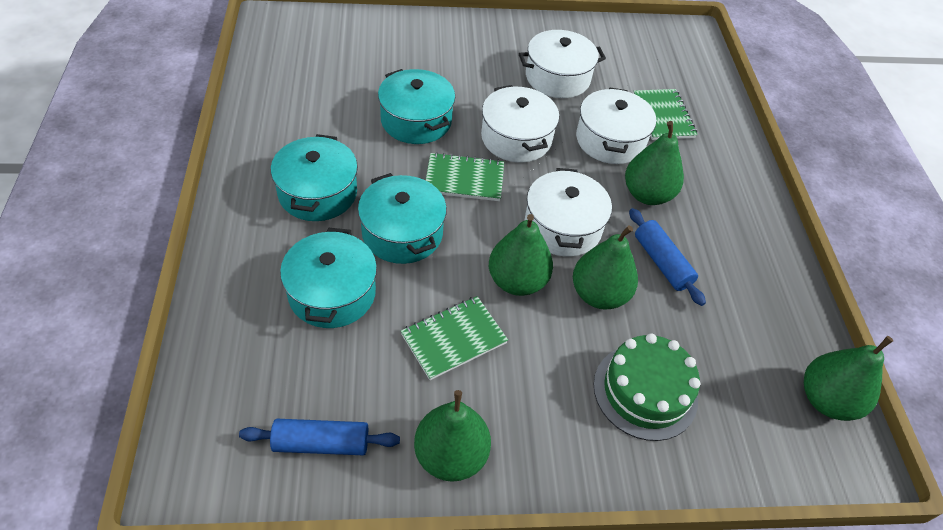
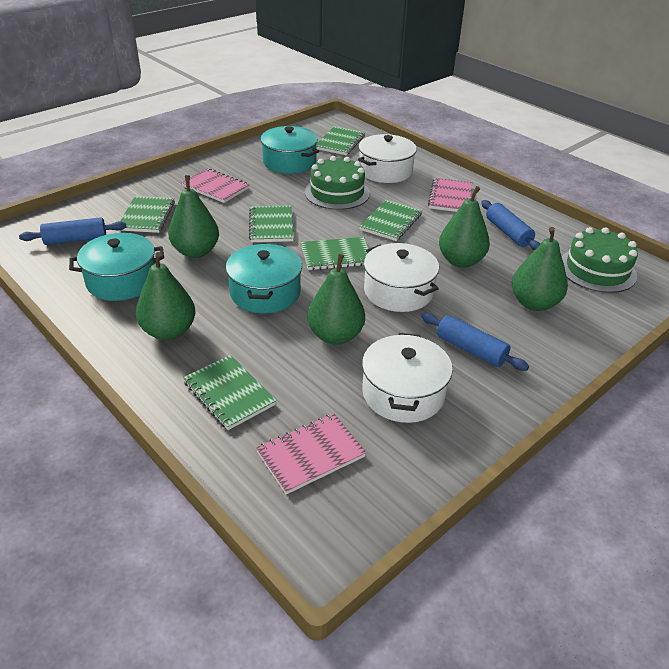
blue rolling pin: 2 -> 3
green cake: 1 -> 2
green notebook: 3 -> 6
pink notebook: 0 -> 3
turquoise pot: 4 -> 3
white pot: 4 -> 3

